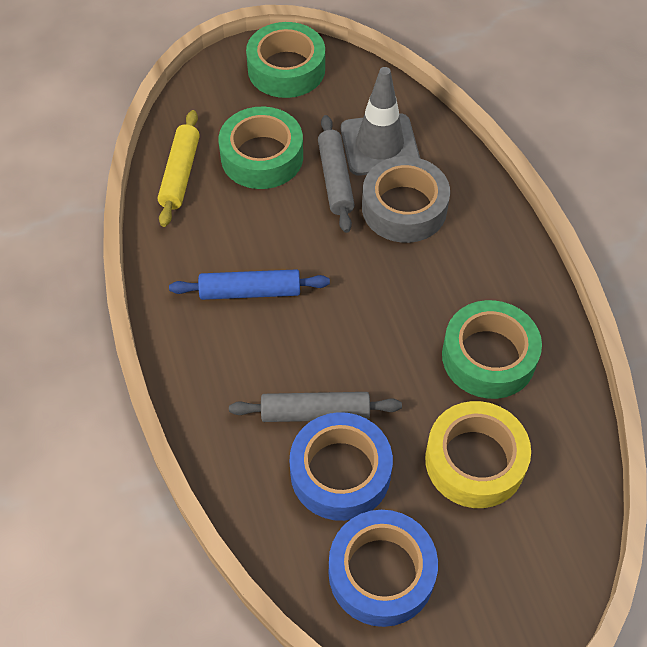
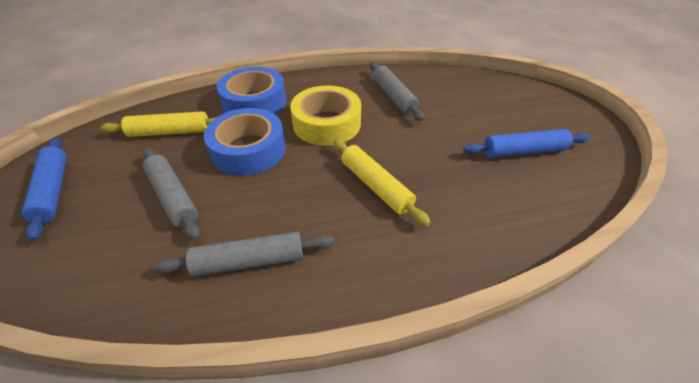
blue rolling pin: 1 -> 2
green tape: 3 -> 0
grey rolling pin: 2 -> 3
grey tape: 1 -> 0
grey traffic cone: 1 -> 0
yellow rolling pin: 1 -> 2

